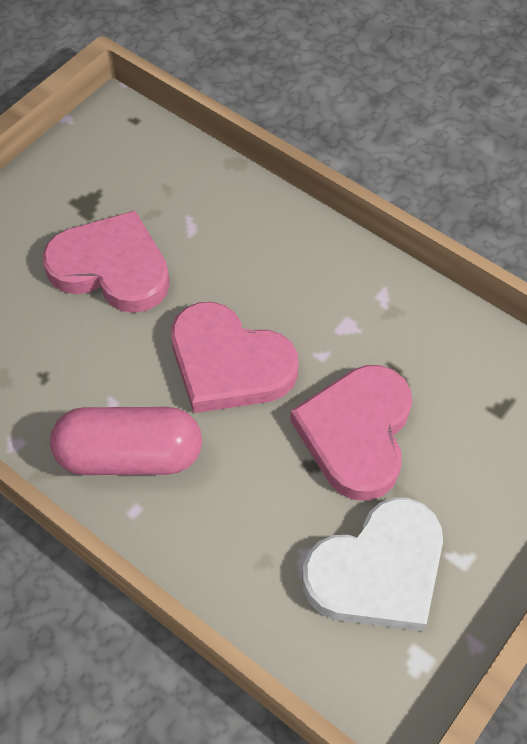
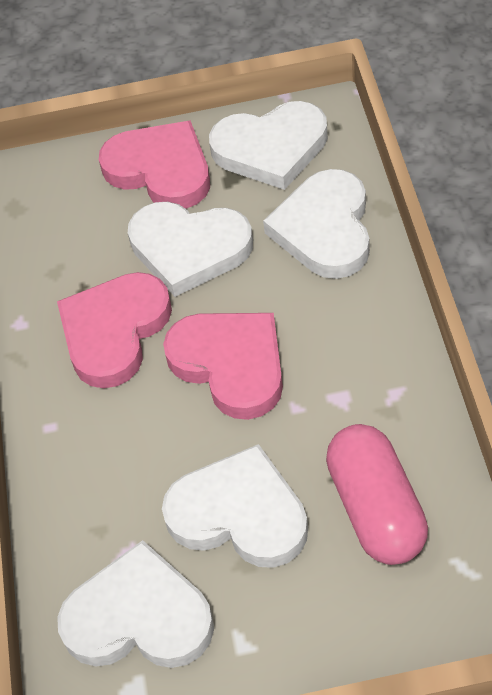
white heart: 1 -> 5

